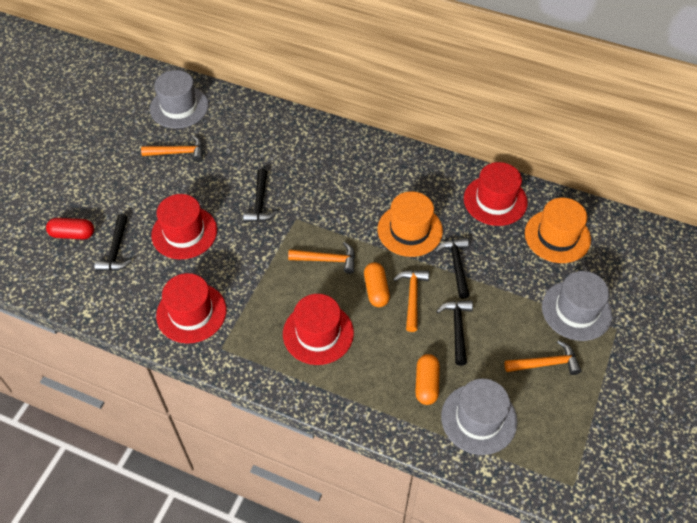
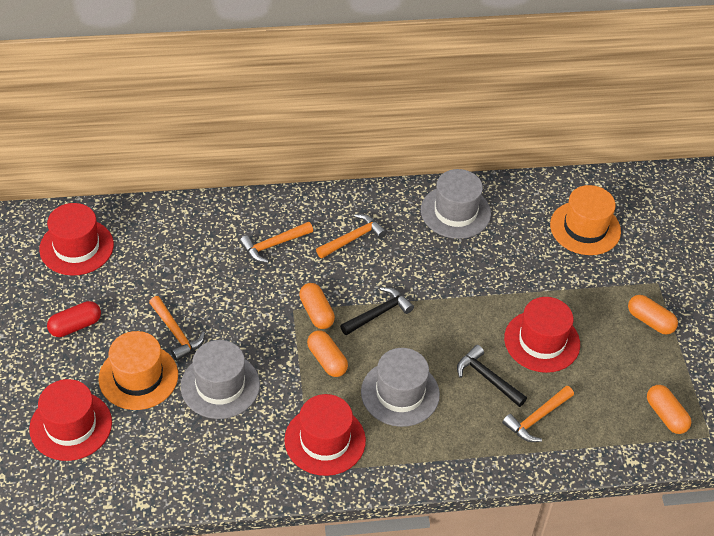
black hammer: 4 -> 2
orange capsule: 2 -> 4

